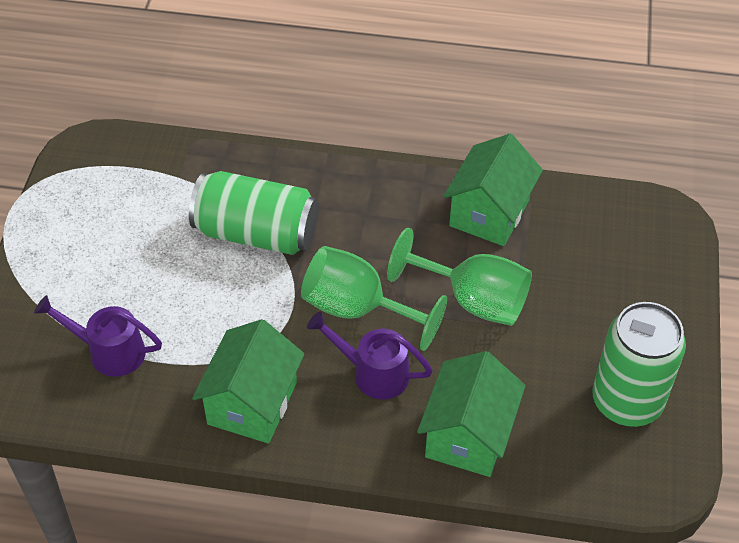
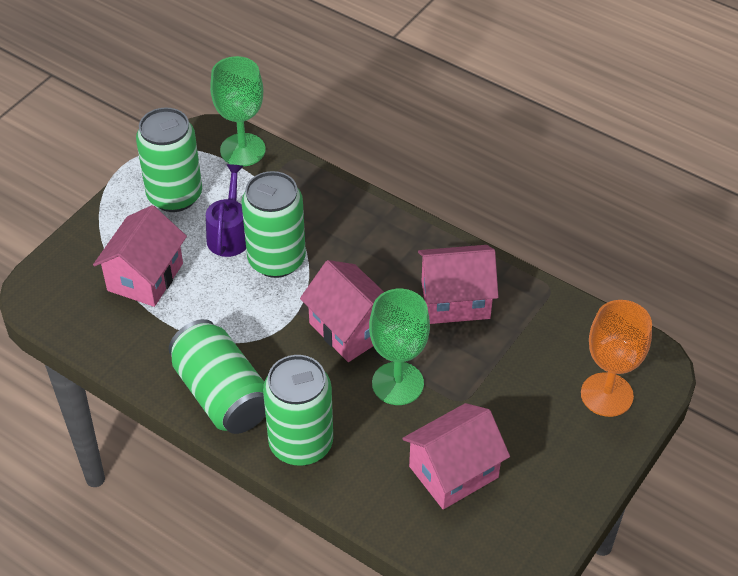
green can: 2 -> 4
green house: 3 -> 0
orange goblet: 0 -> 1
pink house: 0 -> 4
purple watering can: 2 -> 1

